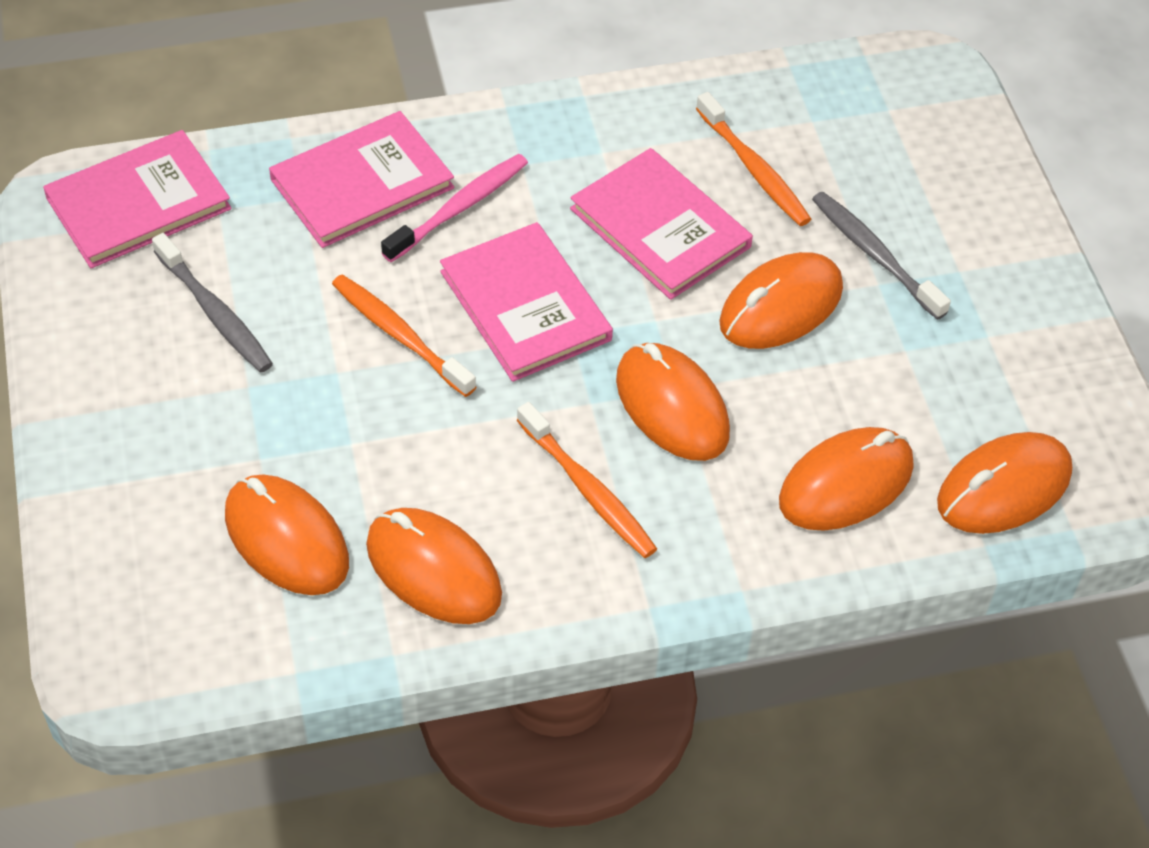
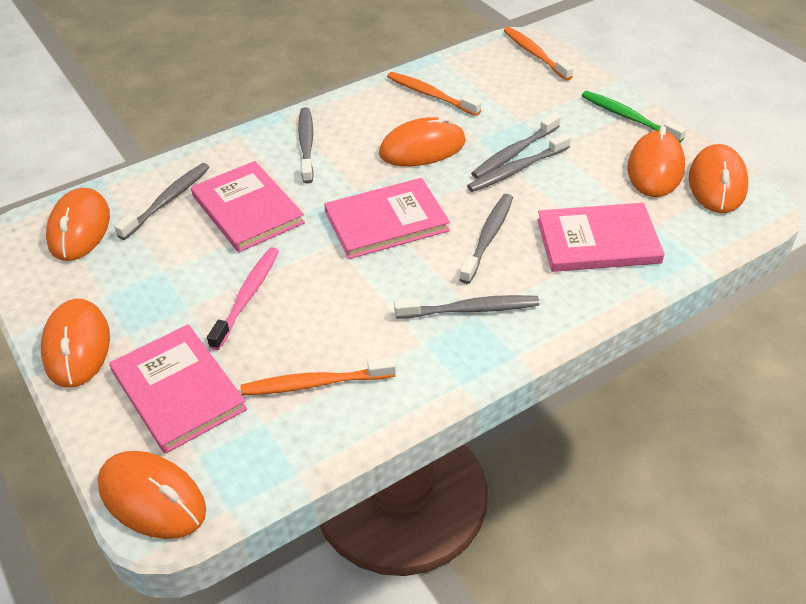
green toothbrush: 0 -> 1
grey toothbrush: 2 -> 6

